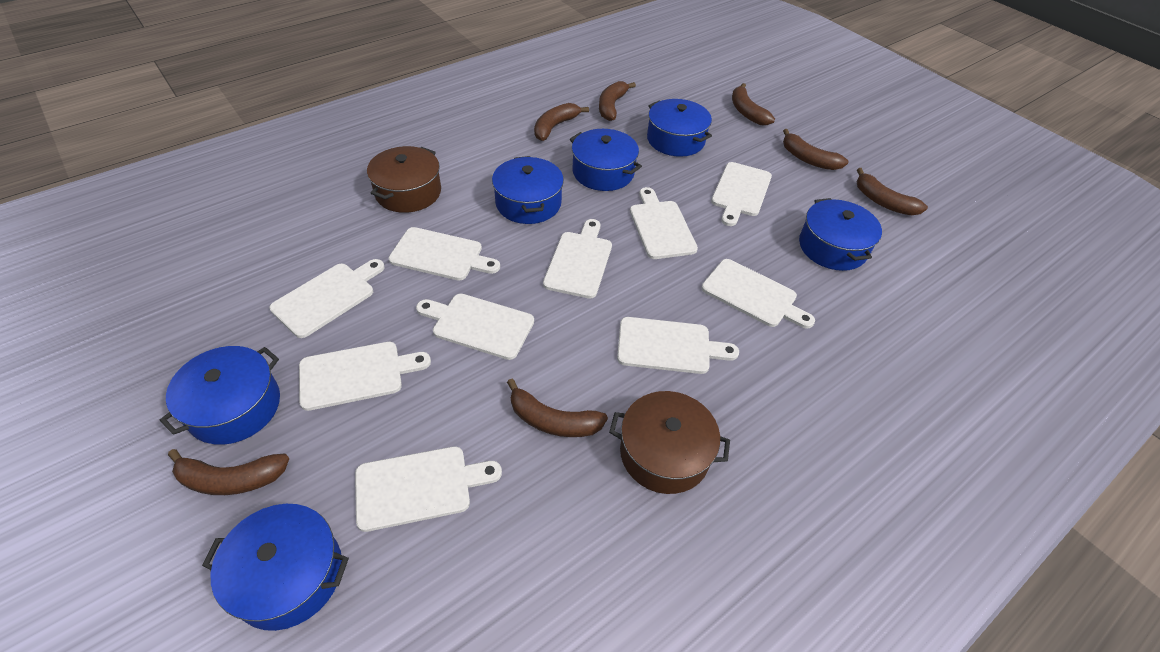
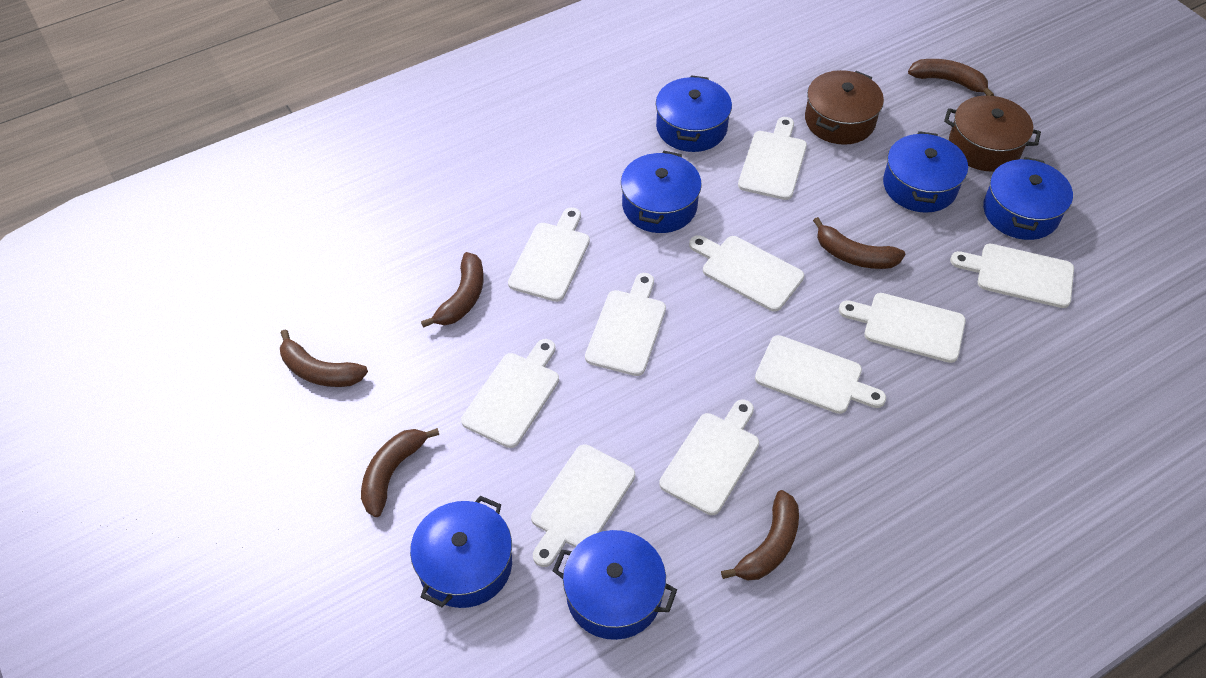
brown banana: 7 -> 6

